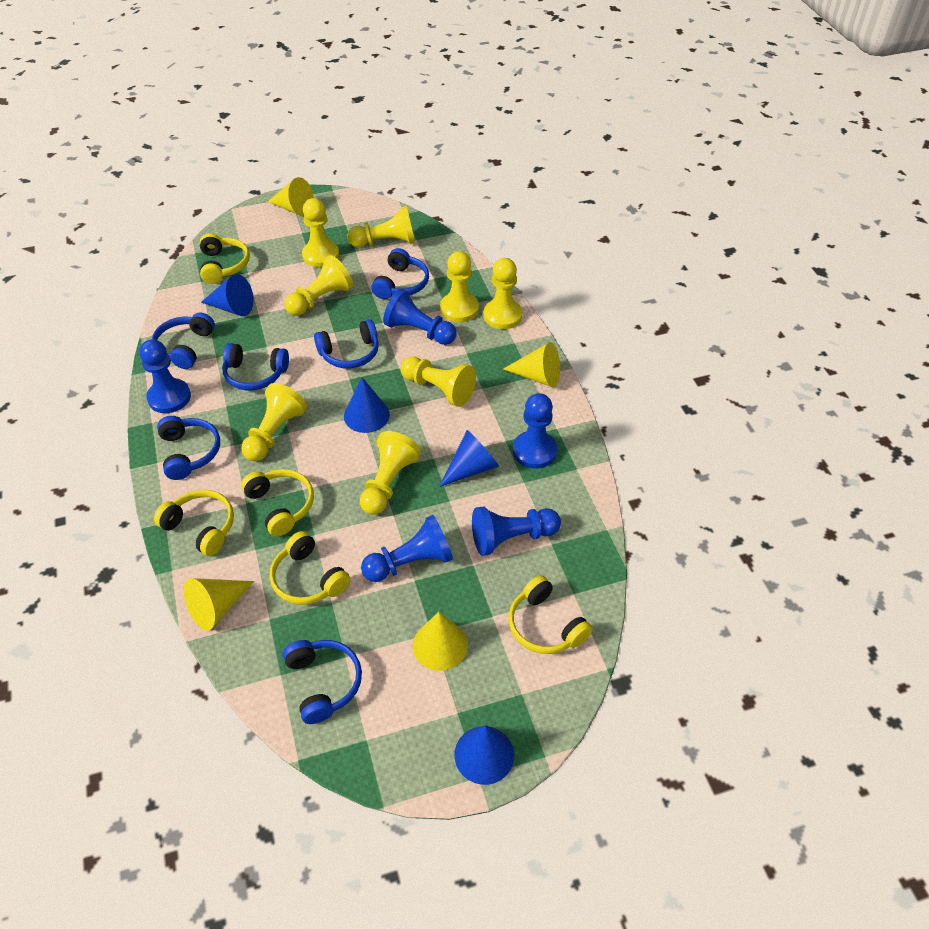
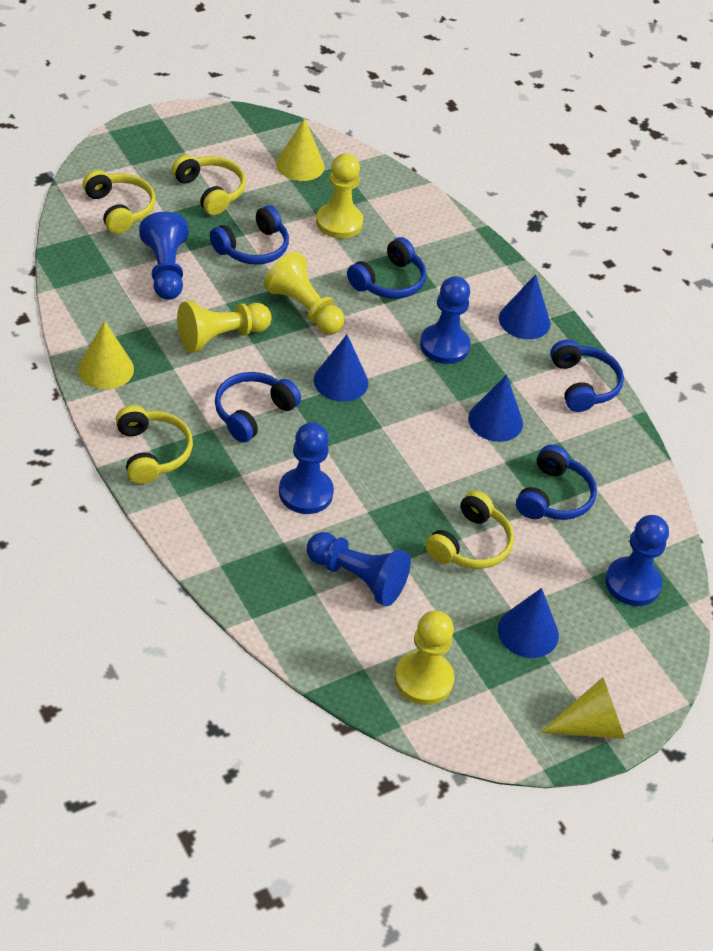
blue headphones: 6 -> 5
yellow cone: 4 -> 3
yellow headphones: 5 -> 4
yellow pawn: 8 -> 4

